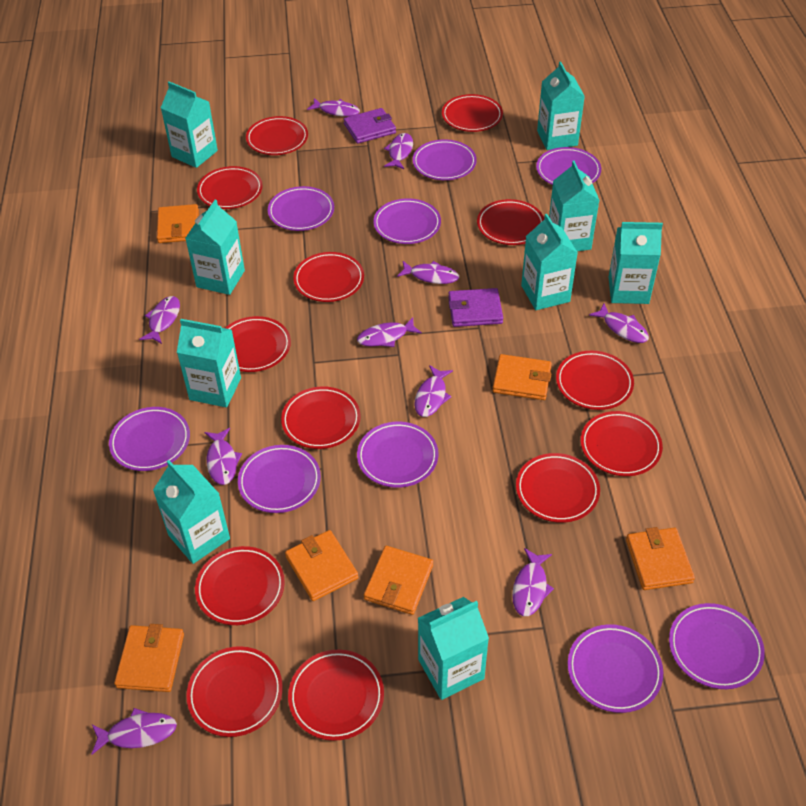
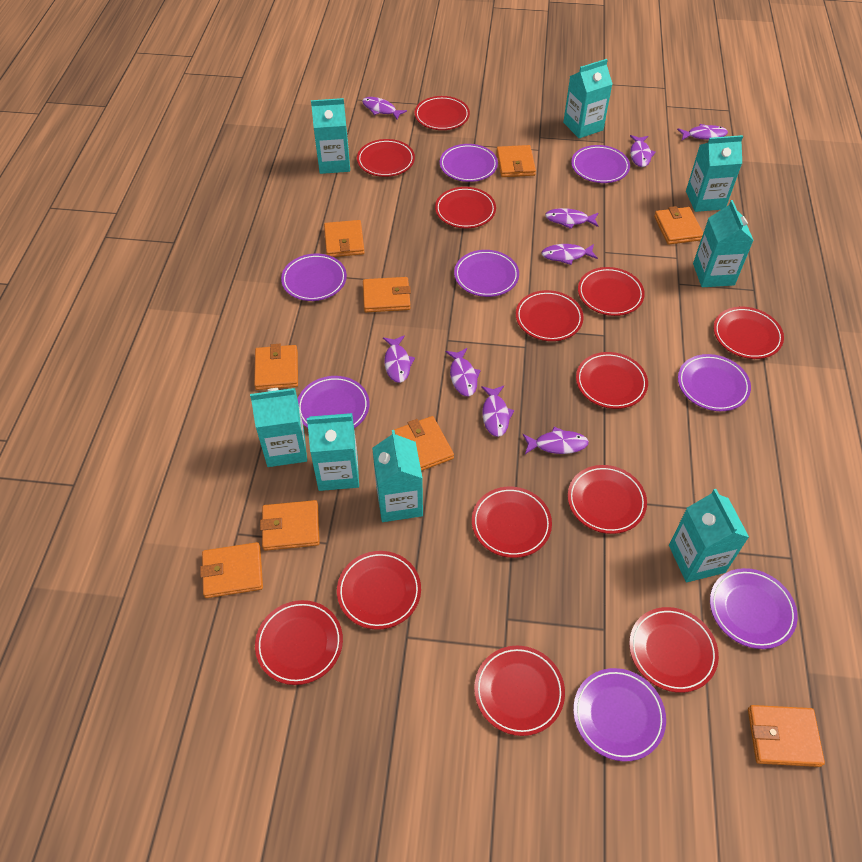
orange wallet: 6 -> 9
purple fish: 10 -> 9
purple plate: 9 -> 8
purple wallet: 2 -> 0
turquoise carton: 9 -> 8

